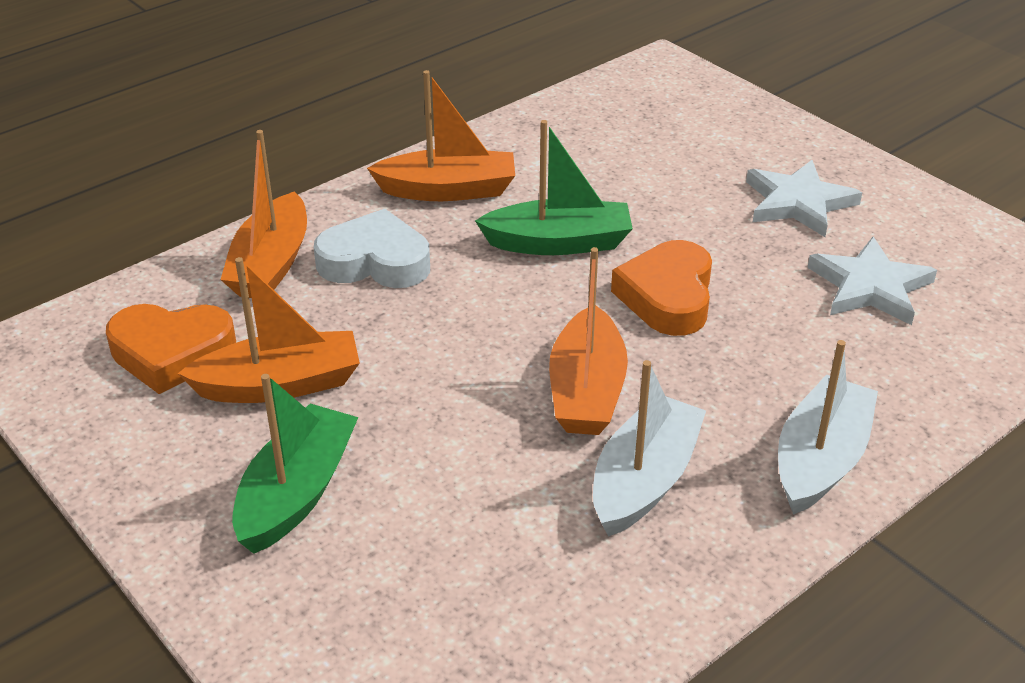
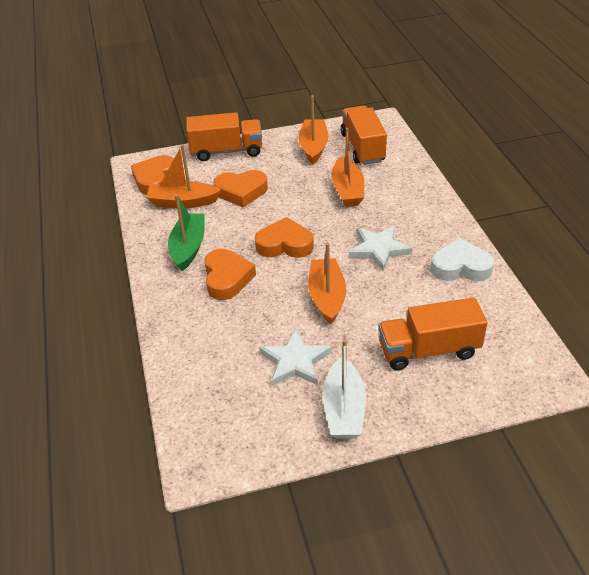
green boat: 2 -> 1
orange heart: 2 -> 4
orange truck: 0 -> 3
white boat: 2 -> 1

